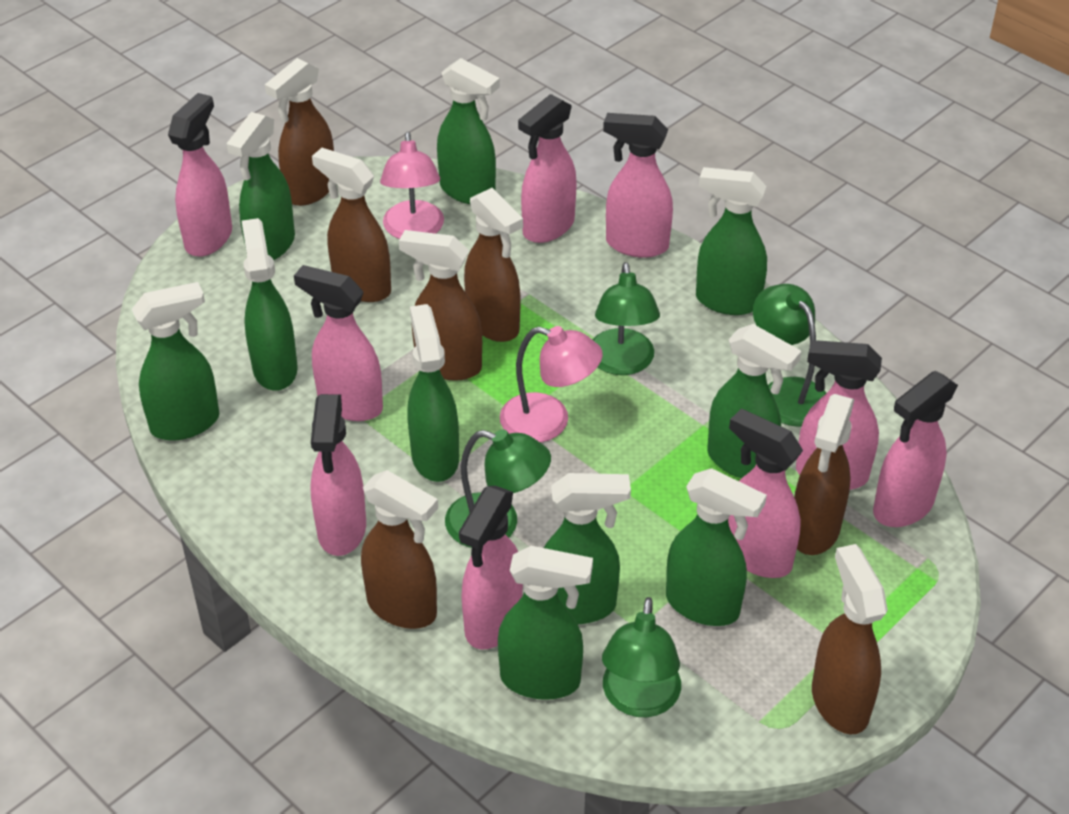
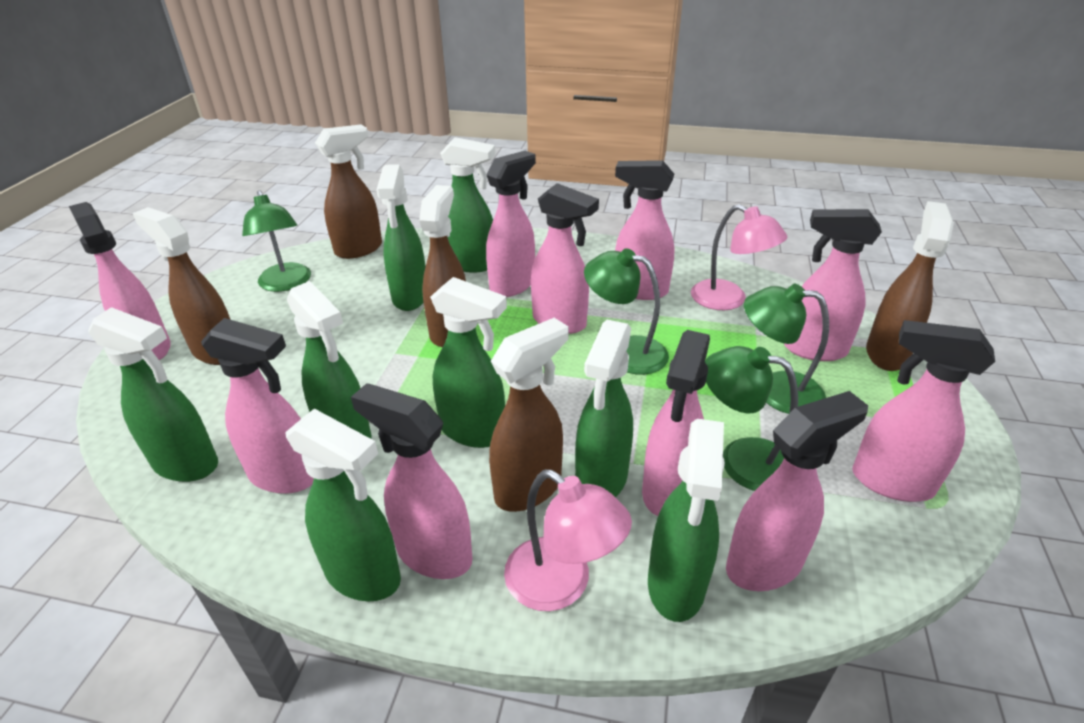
brown spray bottle: 7 -> 5
green spray bottle: 10 -> 8
pink spray bottle: 9 -> 10

